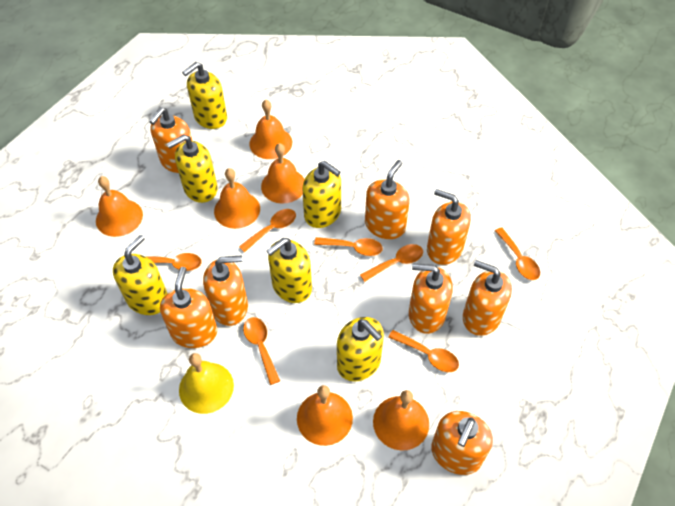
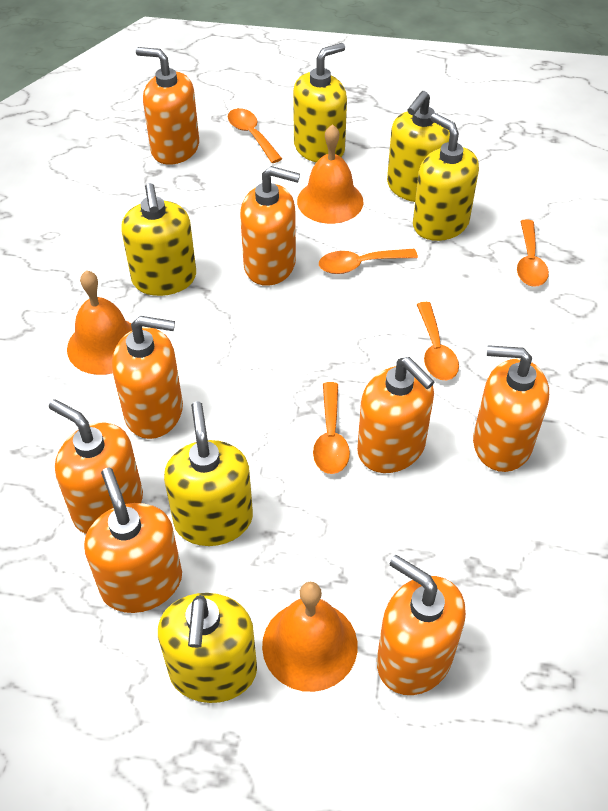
orange bell: 6 -> 3
orange spoon: 7 -> 5
yellow bell: 1 -> 0

